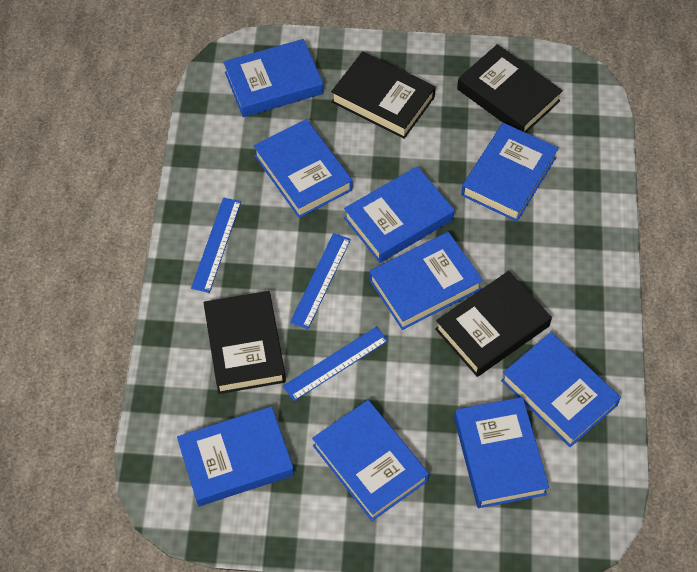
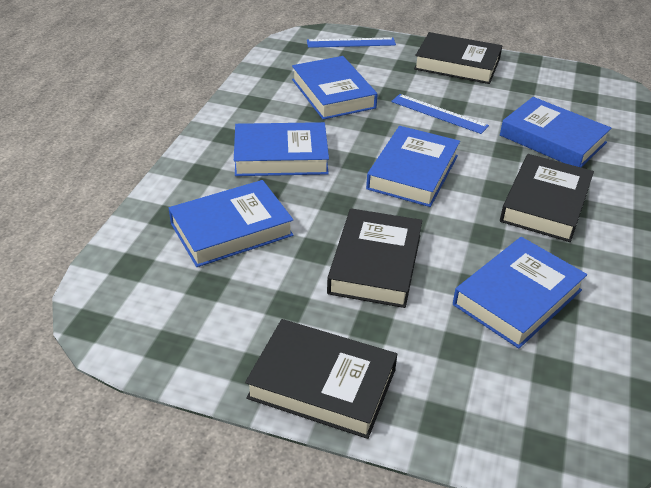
blue book: 9 -> 6
blue ruler: 3 -> 2

